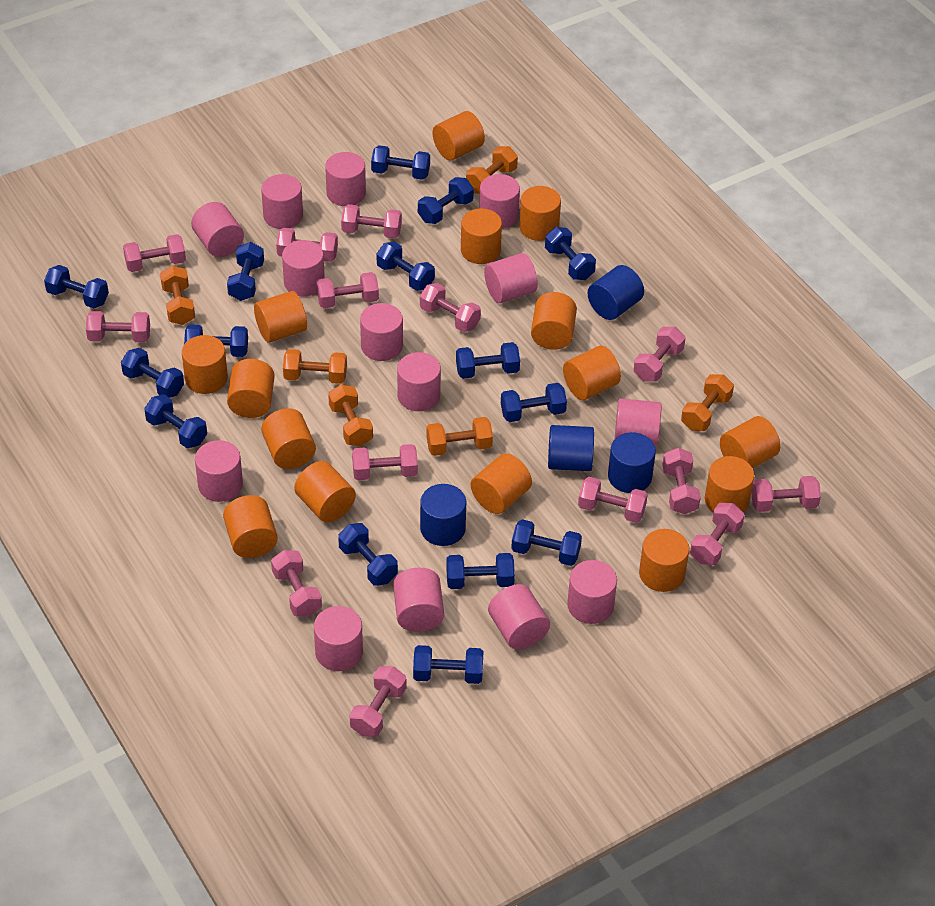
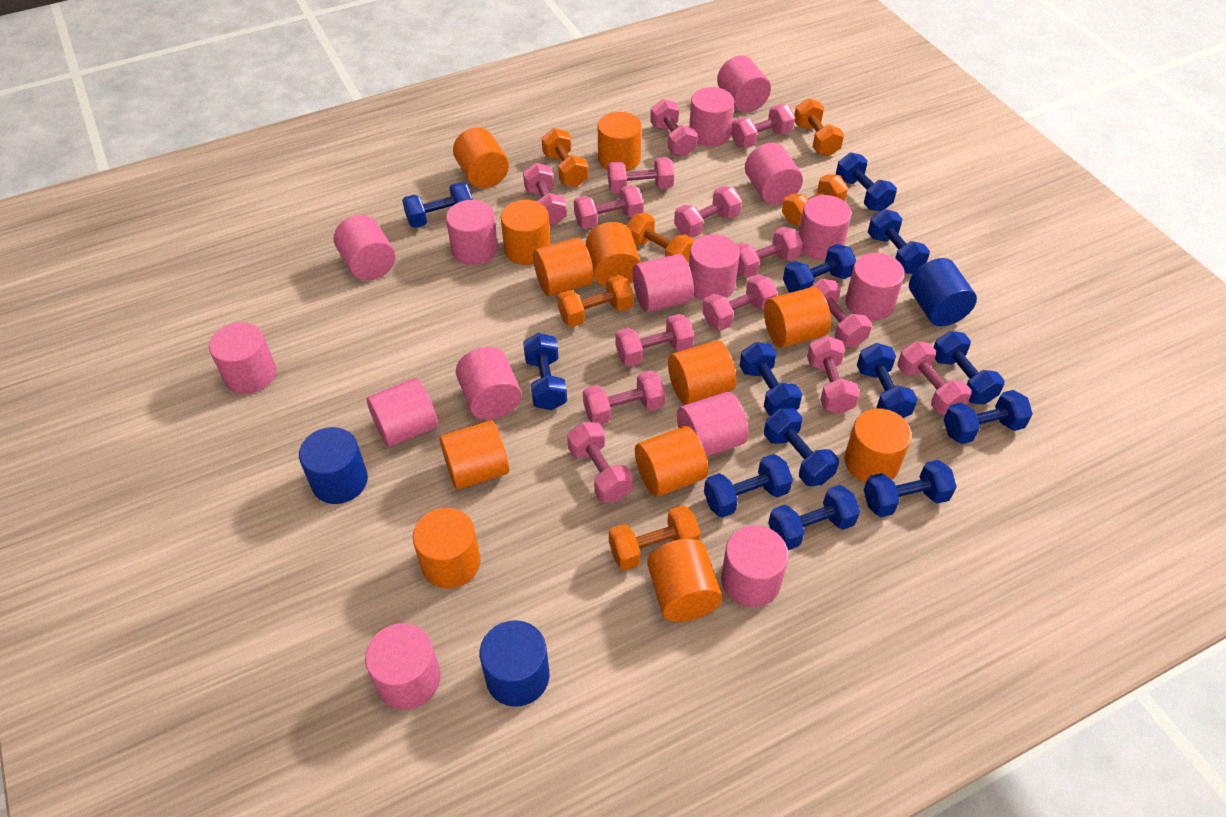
blue cylinder: 4 -> 3
blue dumbbell: 15 -> 13
orange cylinder: 15 -> 12
pink cylinder: 14 -> 15

